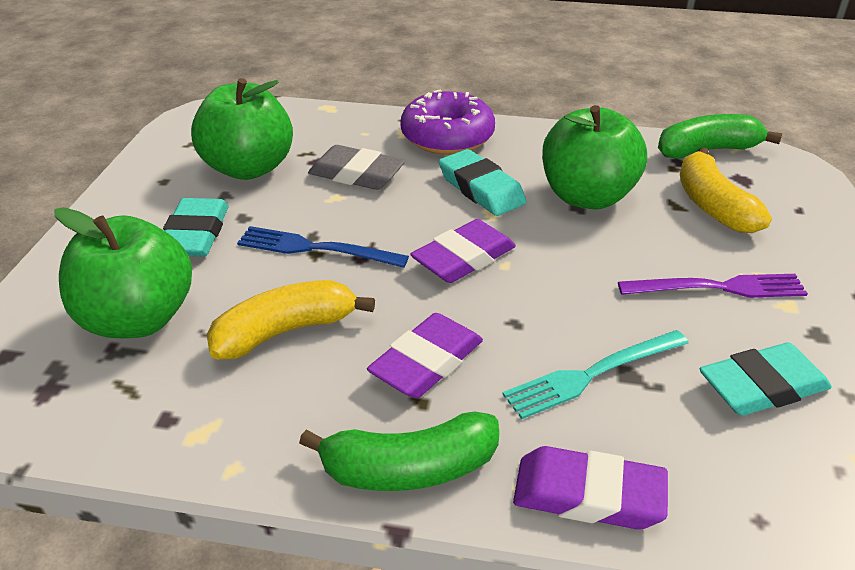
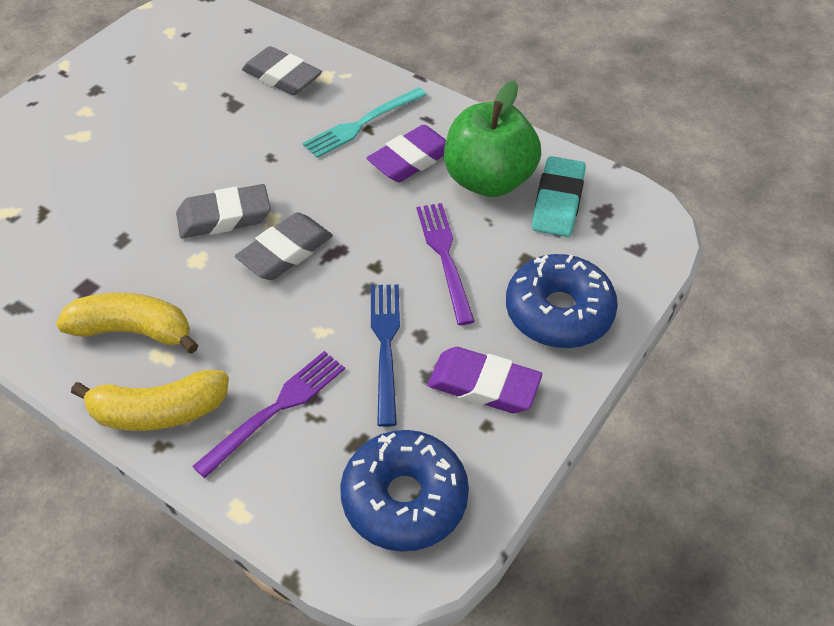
blue donut: 0 -> 2
green apple: 3 -> 1
green banana: 2 -> 0
grey eraser: 1 -> 3
purple donut: 1 -> 0
purple eraser: 3 -> 2
purple fork: 1 -> 2
turquoise eraser: 3 -> 1

